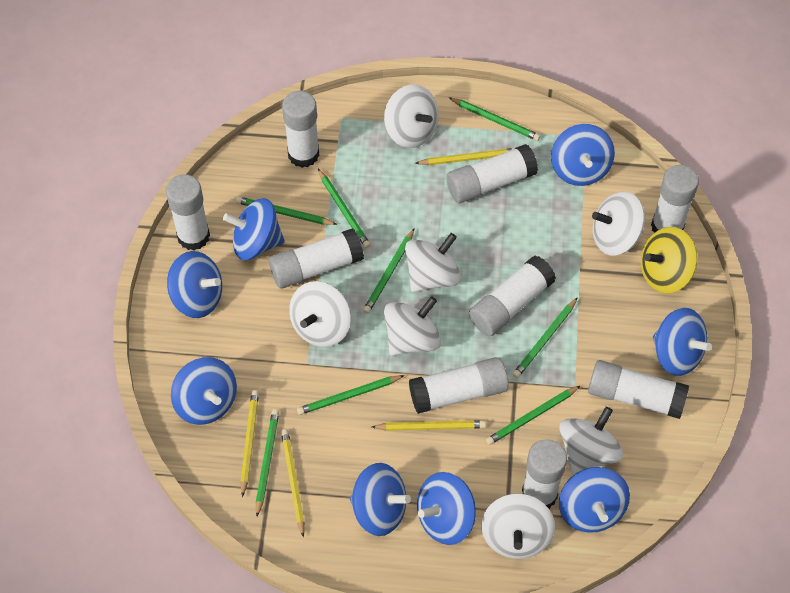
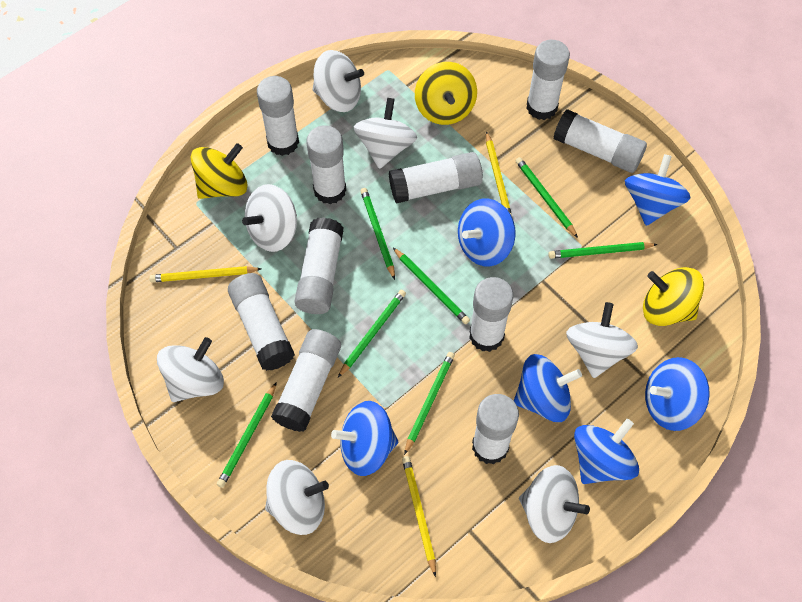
blue spinning top: 8 -> 6
green pencil: 8 -> 7
white glue stick: 9 -> 10
yellow pencil: 4 -> 3
yellow spinning top: 1 -> 3

